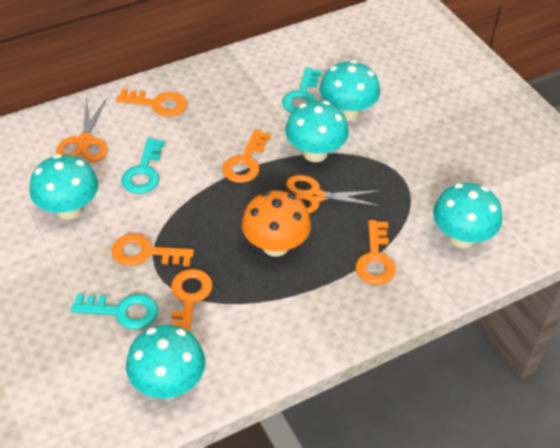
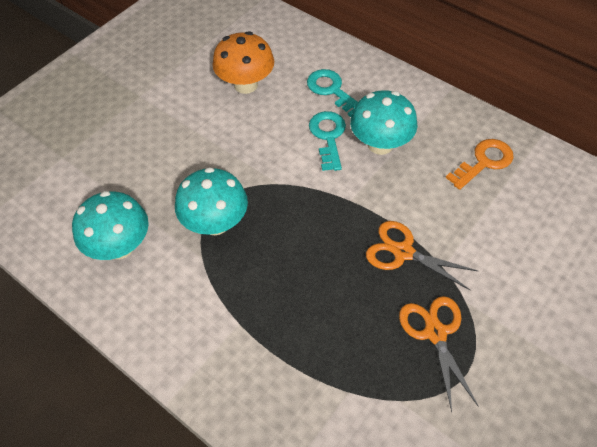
orange key: 5 -> 1
turquoise key: 3 -> 2
turquoise mushroom: 5 -> 3

